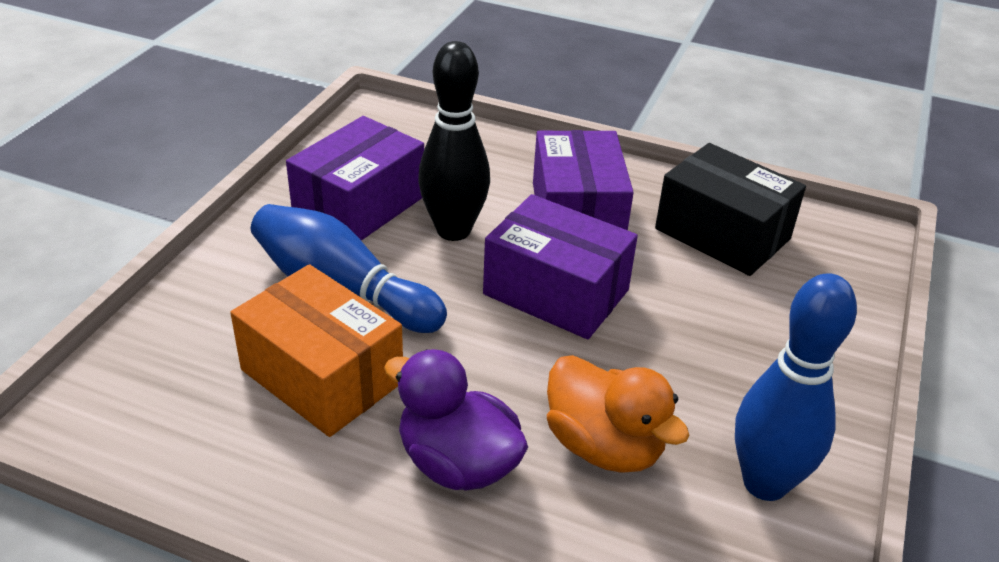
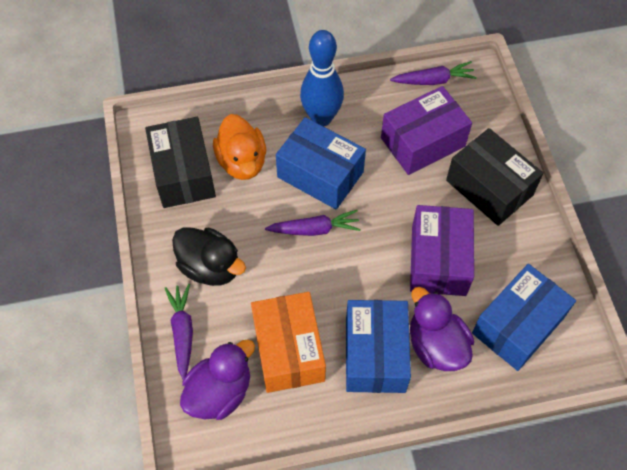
black bowling pin: 1 -> 0
black box: 1 -> 2
black duck: 0 -> 1
blue bowling pin: 2 -> 1
blue box: 0 -> 3
purple box: 3 -> 2
purple carrot: 0 -> 3
purple duck: 1 -> 2

